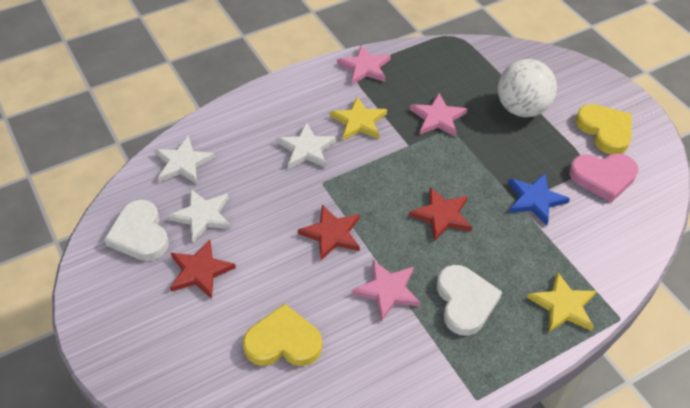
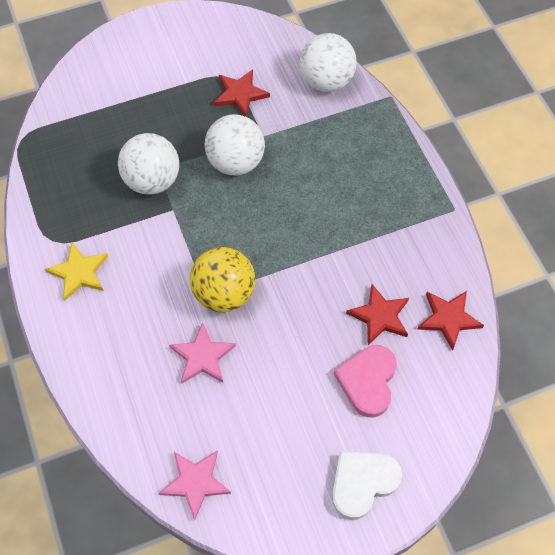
blue star: 1 -> 0
pink star: 3 -> 2
white ball: 1 -> 3
white heart: 2 -> 1
white star: 3 -> 0
yellow ball: 0 -> 1
yellow heart: 2 -> 0
yellow star: 2 -> 1

